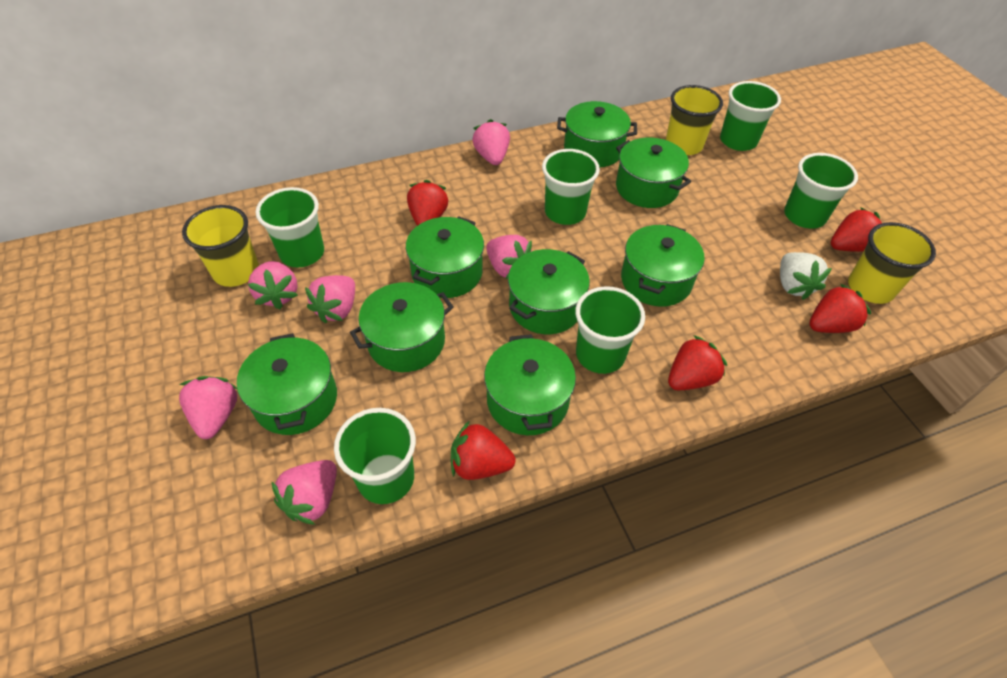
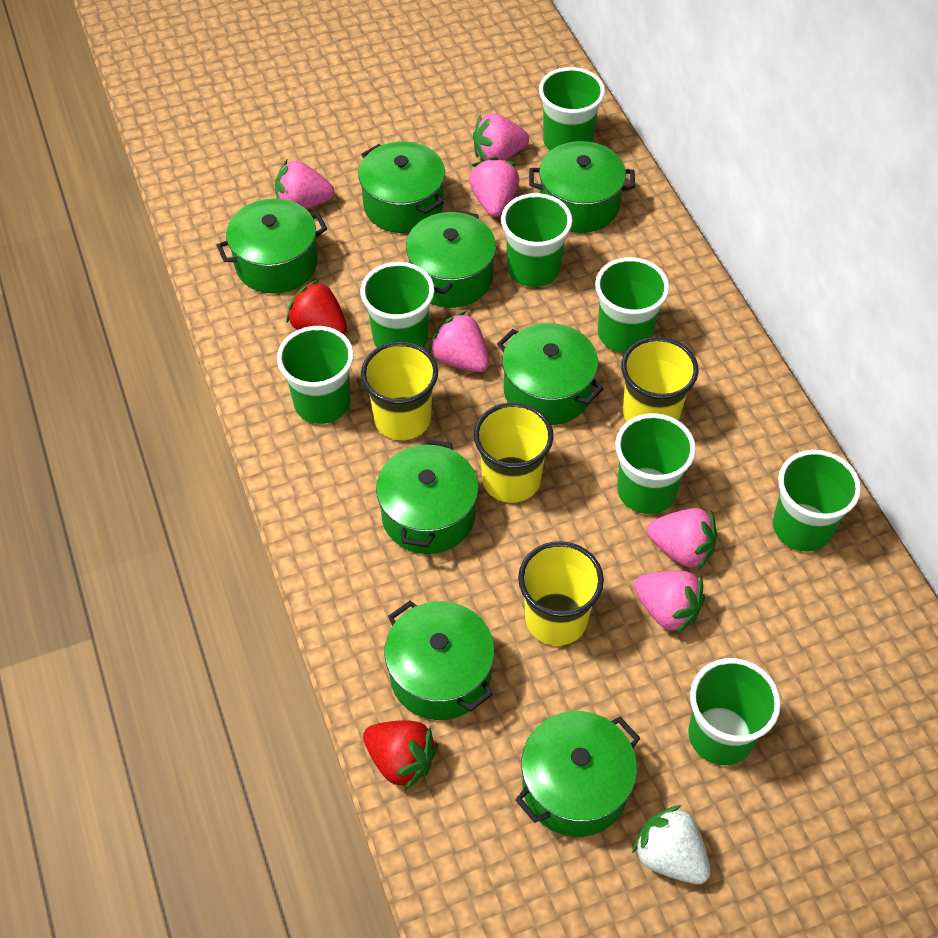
green cup: 6 -> 8
red strawberry: 5 -> 2
yellow cup: 3 -> 4

